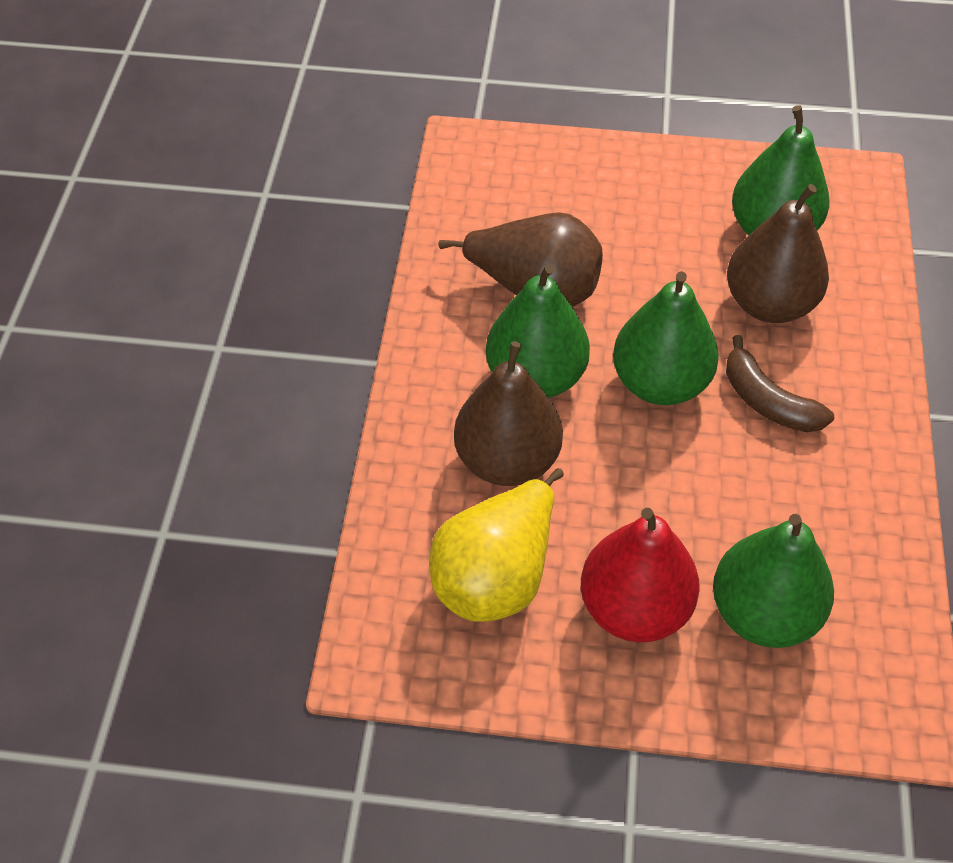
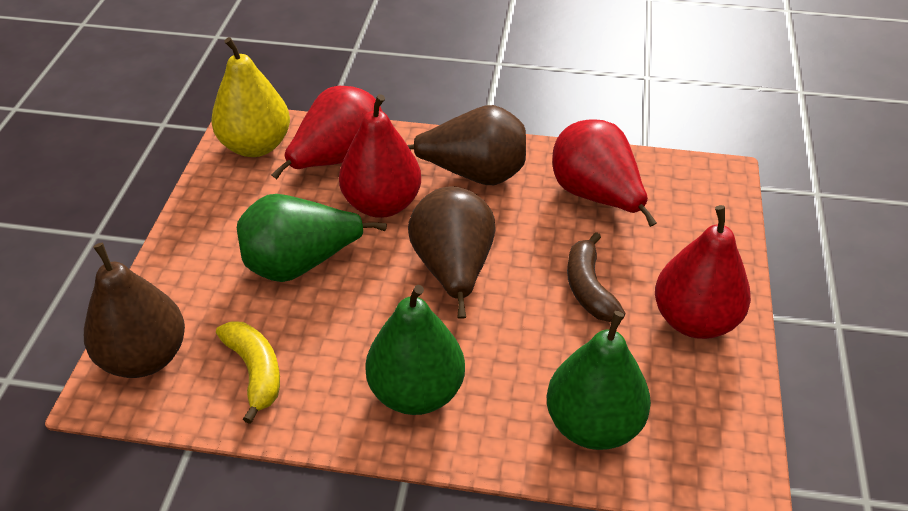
green pear: 4 -> 3
red pear: 1 -> 4
yellow banana: 0 -> 1

